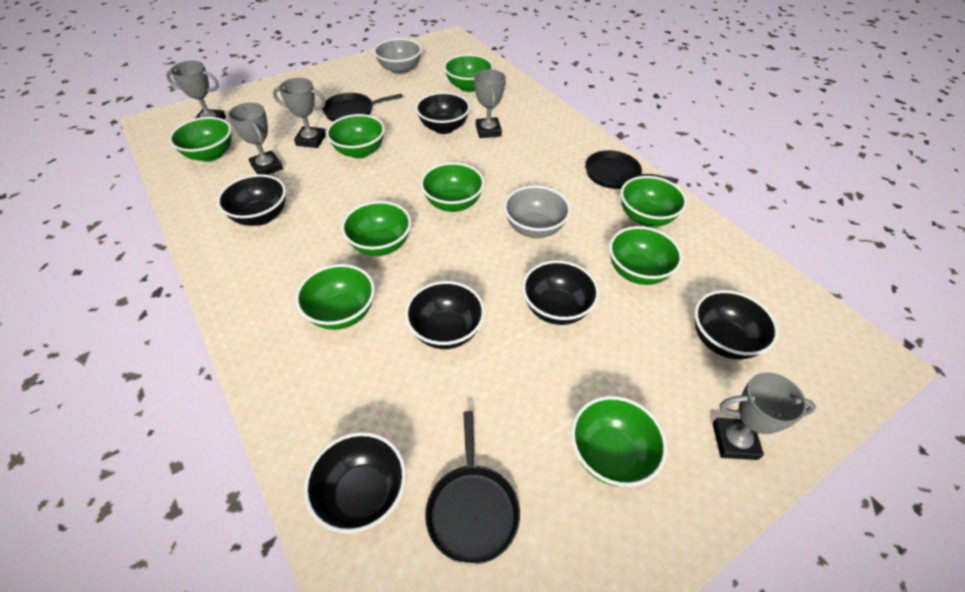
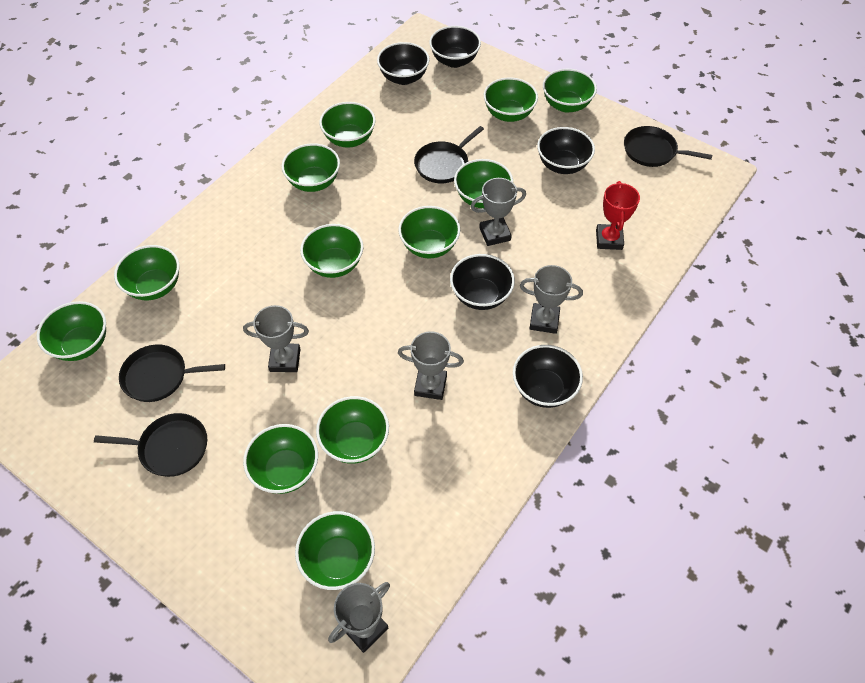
black bowl: 6 -> 5
black pan: 3 -> 4
green bowl: 9 -> 12
grey bowl: 2 -> 0
red trophy: 0 -> 1

